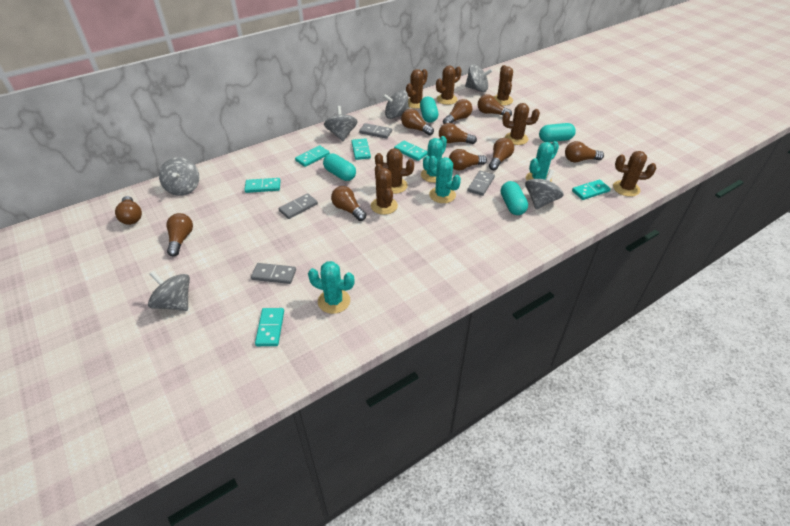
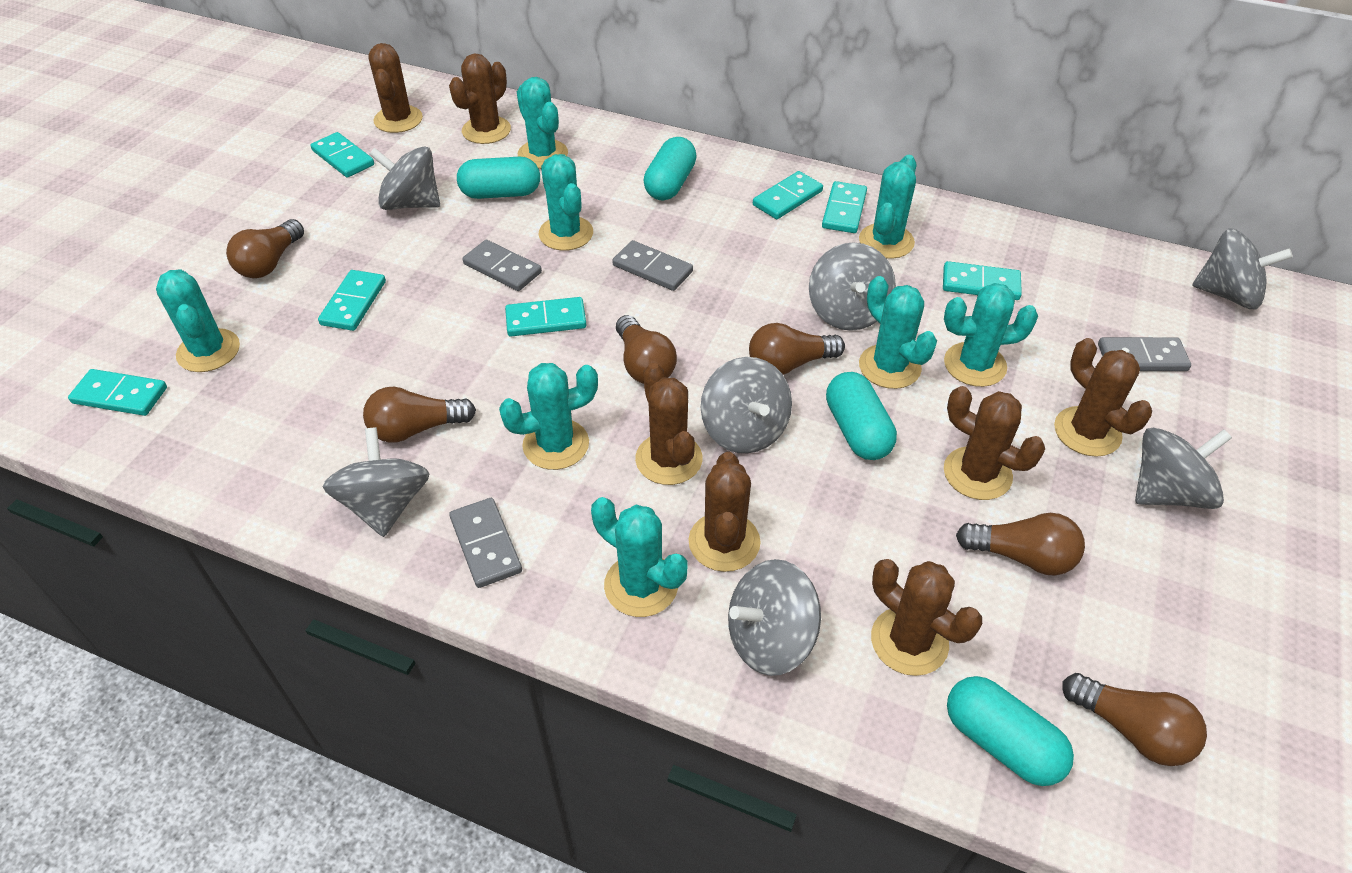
brown light bulb: 10 -> 6
grey spinning top: 6 -> 7
turquoise cactus: 4 -> 8
turquoise domino: 6 -> 7

